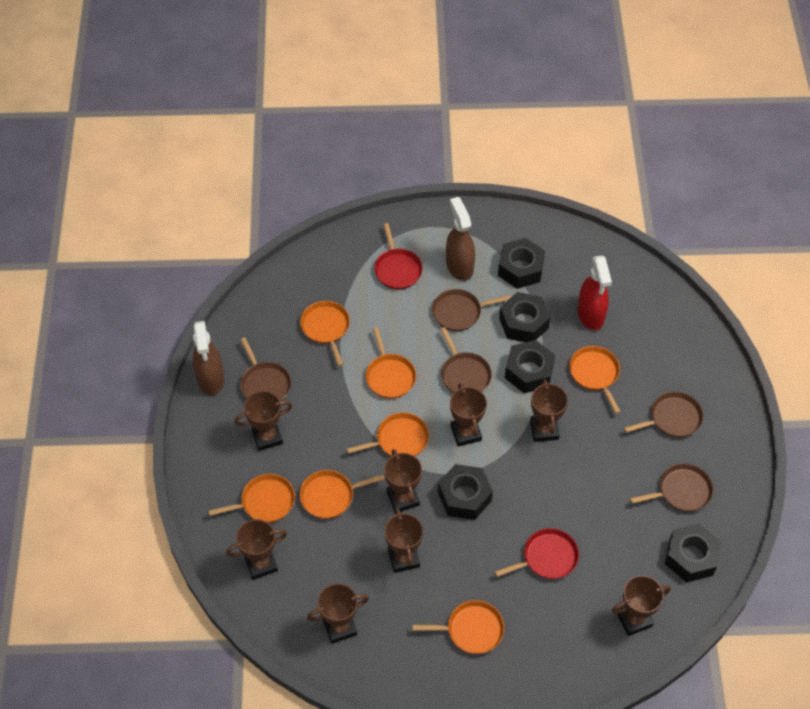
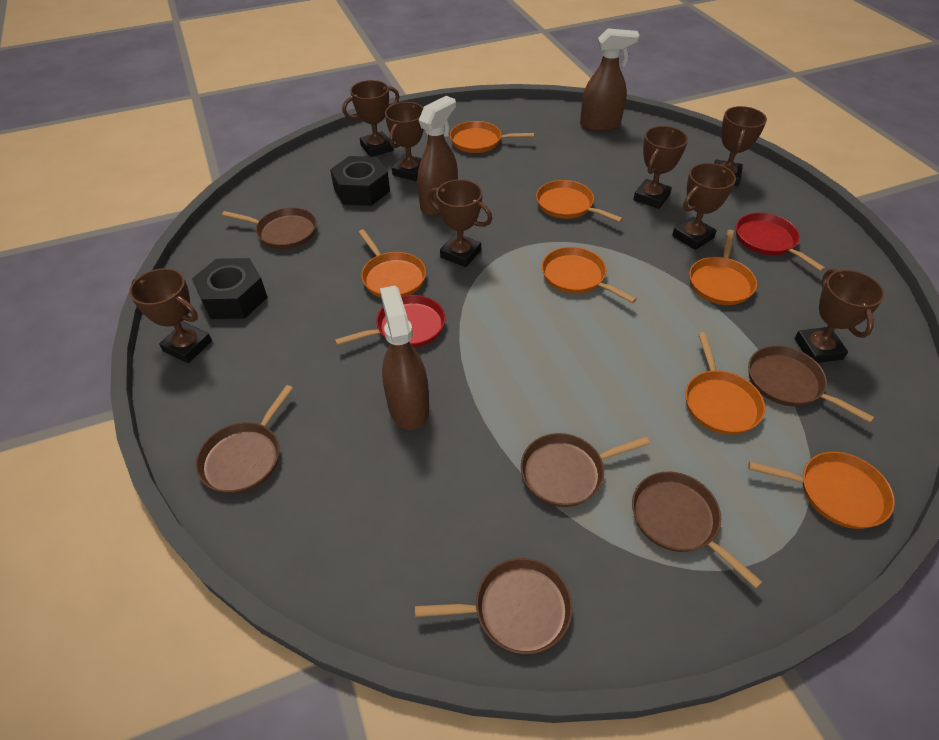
black nut: 5 -> 2
brown pan: 5 -> 6
brown spray bottle: 2 -> 3
red spray bottle: 1 -> 0

